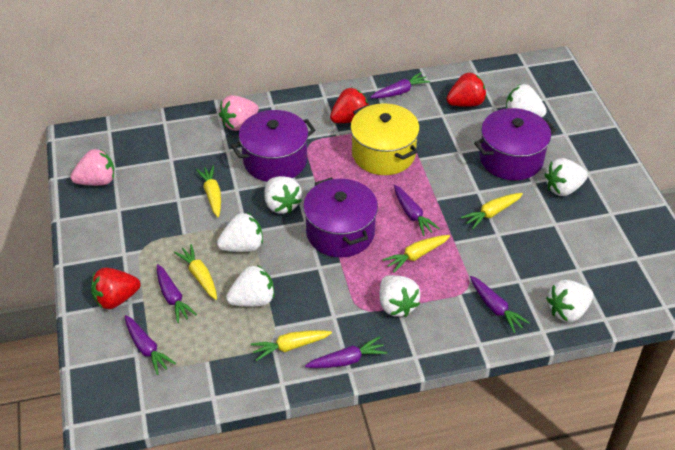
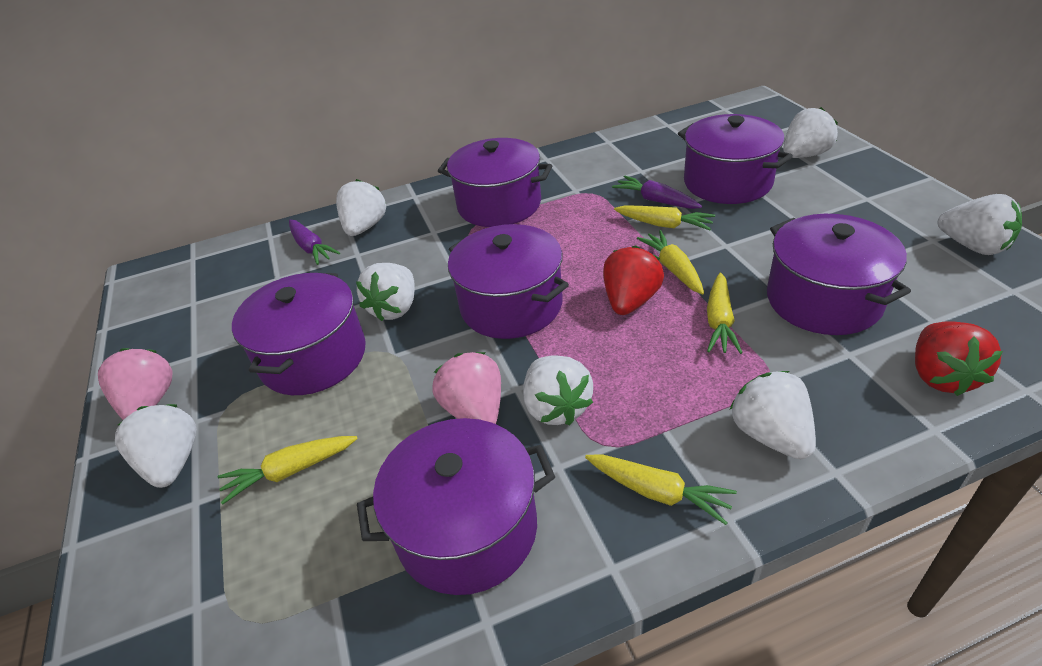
purple carrot: 6 -> 2
purple pot: 3 -> 6
red strawberry: 3 -> 2
yellow pot: 1 -> 0

